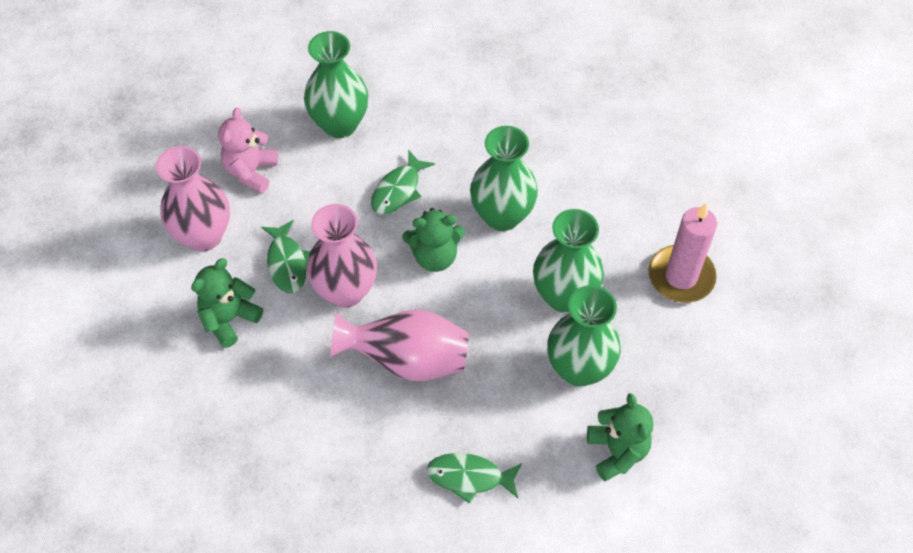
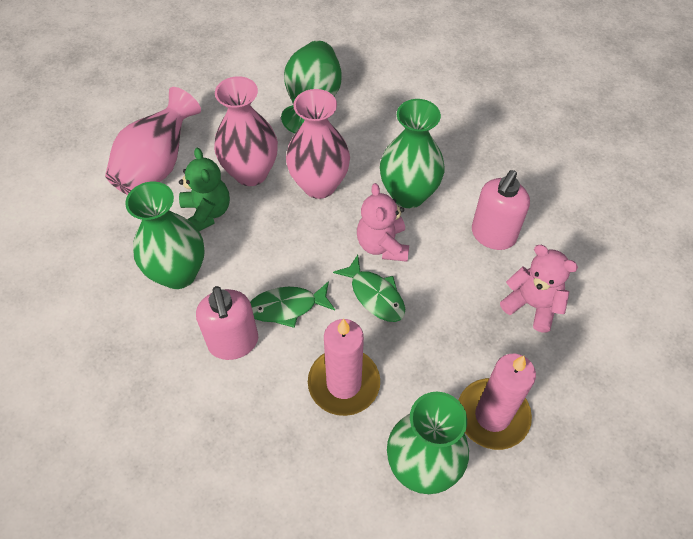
green fish: 3 -> 2
green teddy bear: 3 -> 1
pink candle: 1 -> 2
pink soap dispenser: 0 -> 2
pink teddy bear: 1 -> 2

